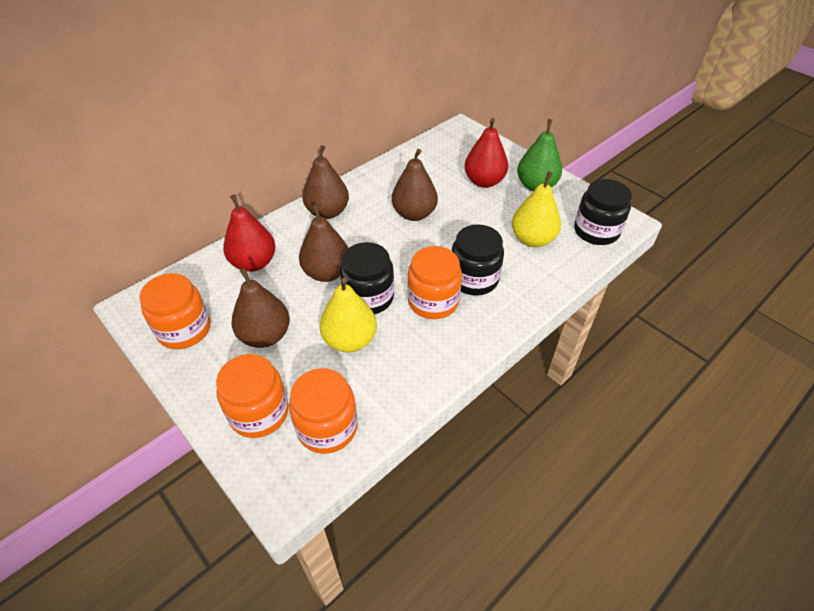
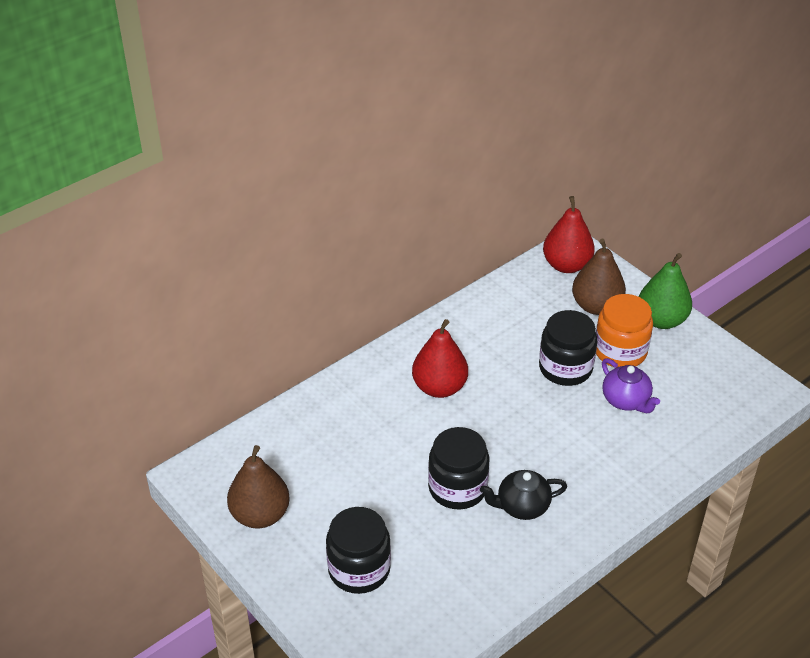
black teapot: 0 -> 1
brown pear: 4 -> 2
orange jar: 4 -> 1
purple teapot: 0 -> 1
yellow pear: 2 -> 0

